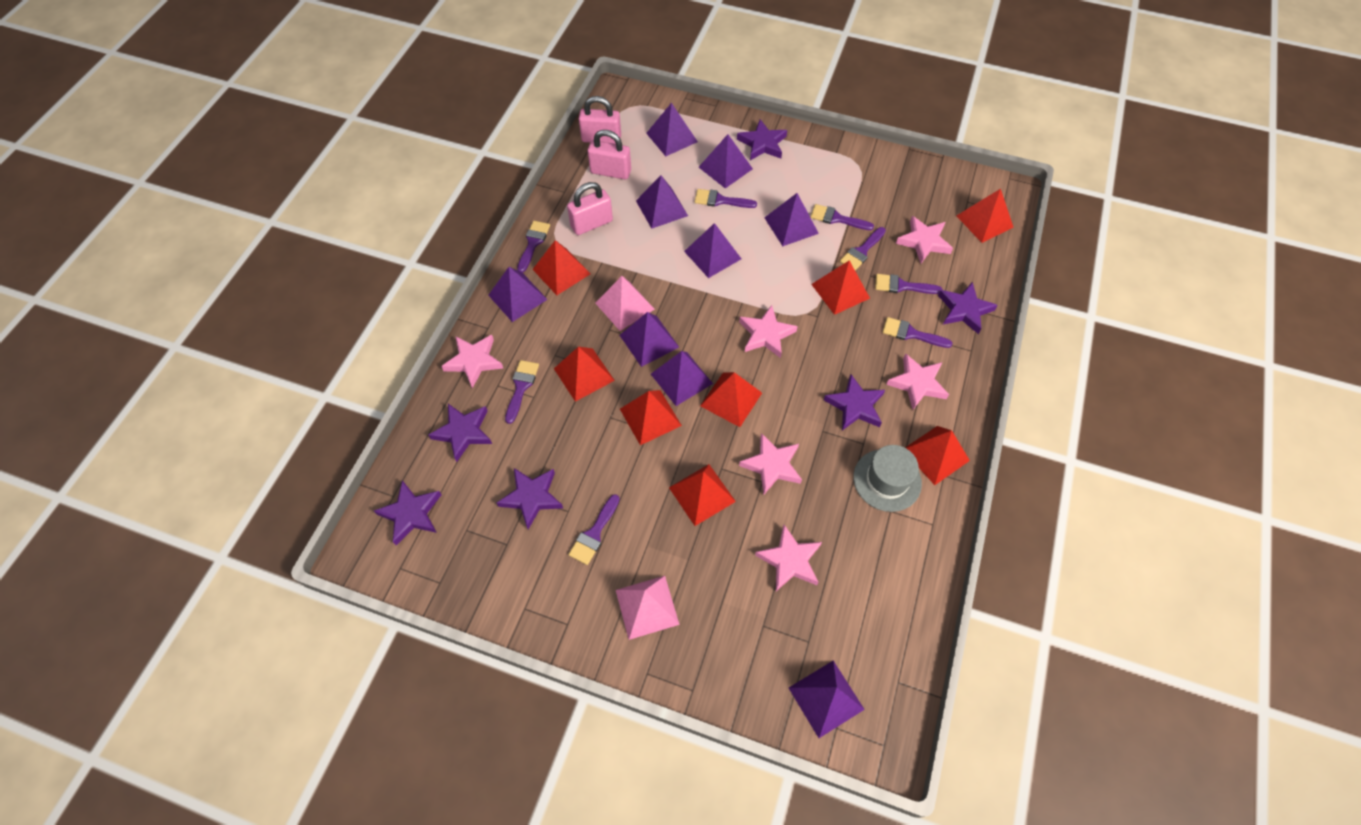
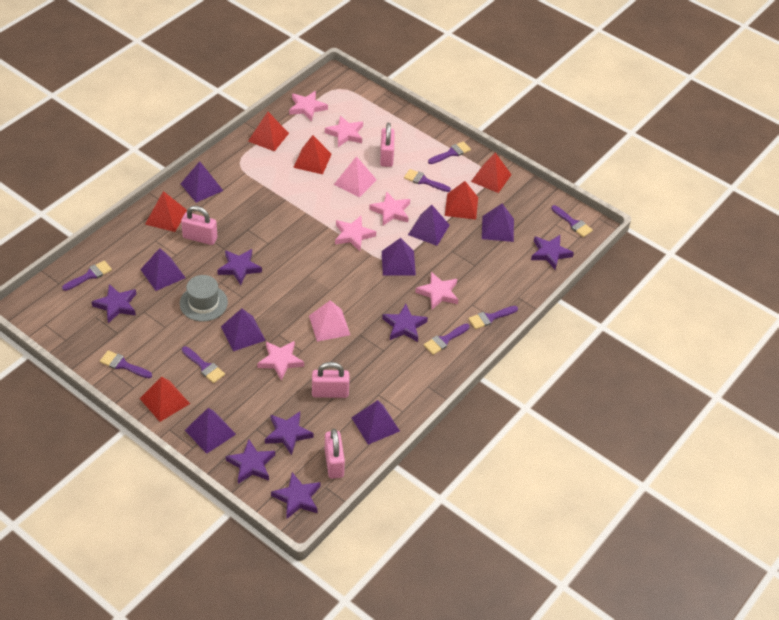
pink padlock: 3 -> 4
purple pyramid: 9 -> 8
purple star: 6 -> 7
red pyramid: 8 -> 6

